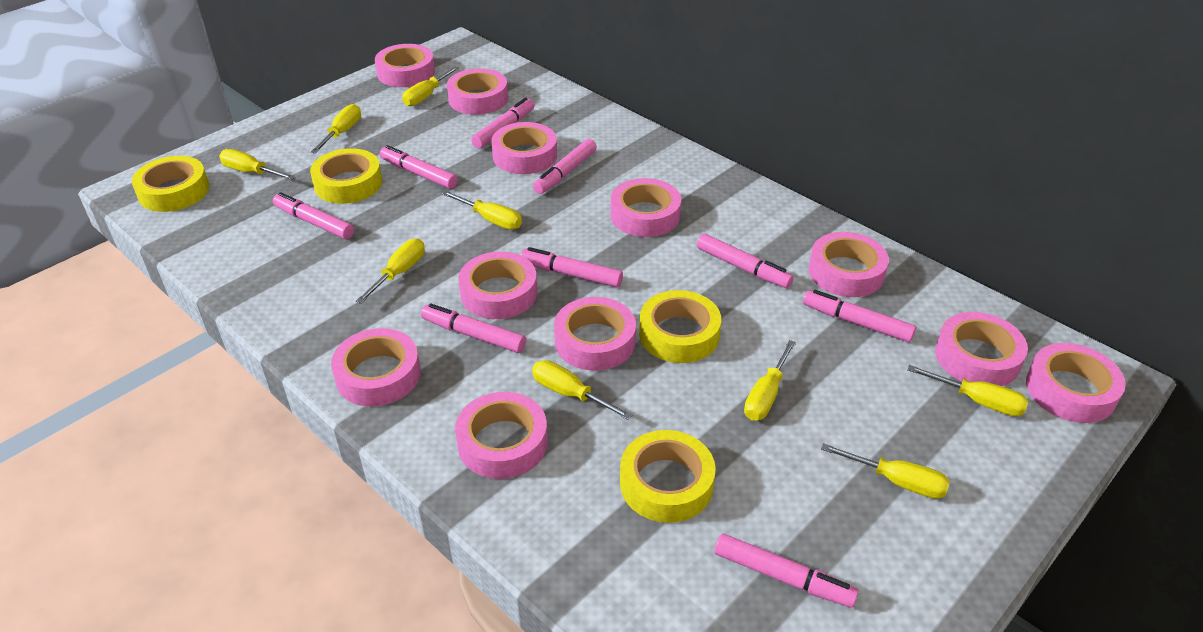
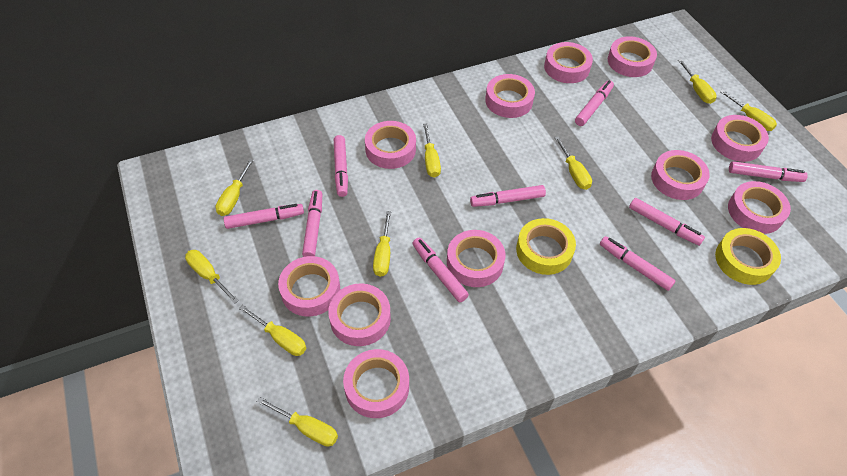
yellow tape: 4 -> 2

